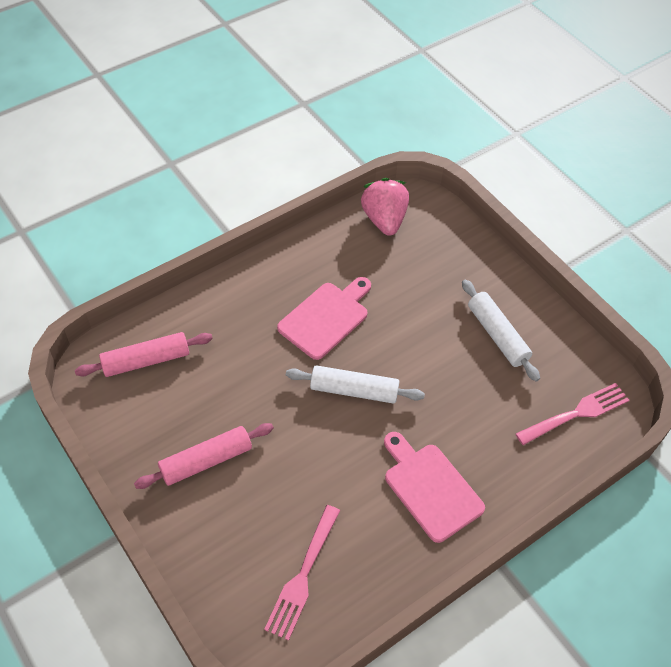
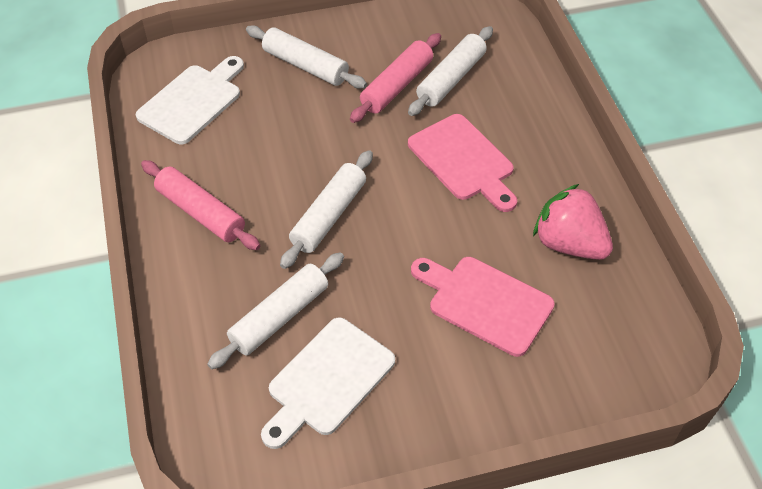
pink fork: 2 -> 0
white cutting board: 0 -> 2
white rolling pin: 2 -> 4

